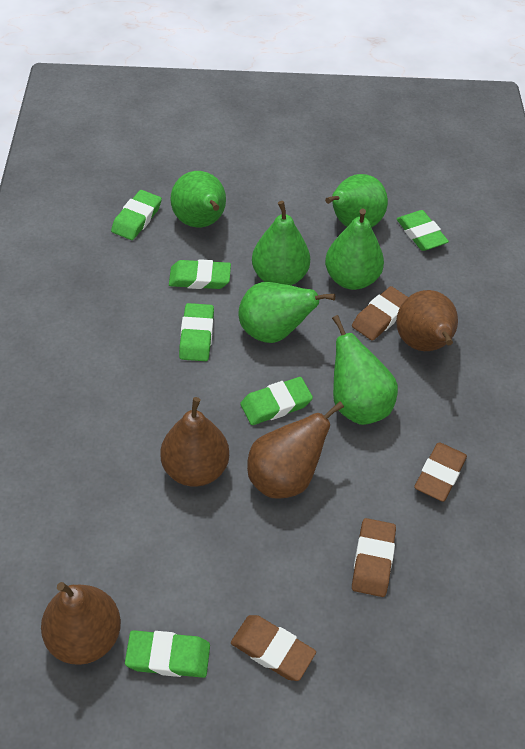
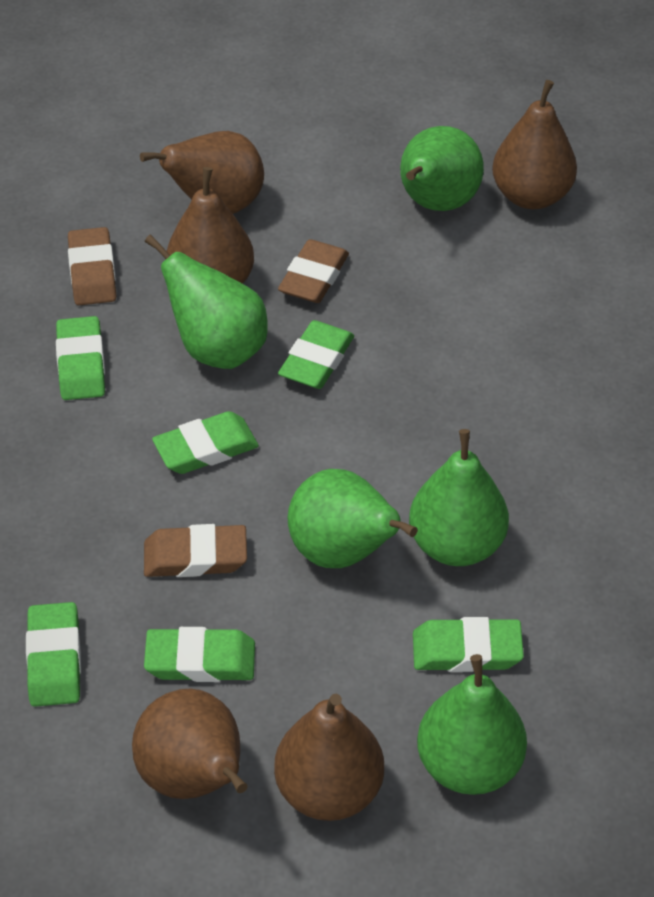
brown eraser: 4 -> 3
brown pear: 4 -> 5
green pear: 6 -> 5

